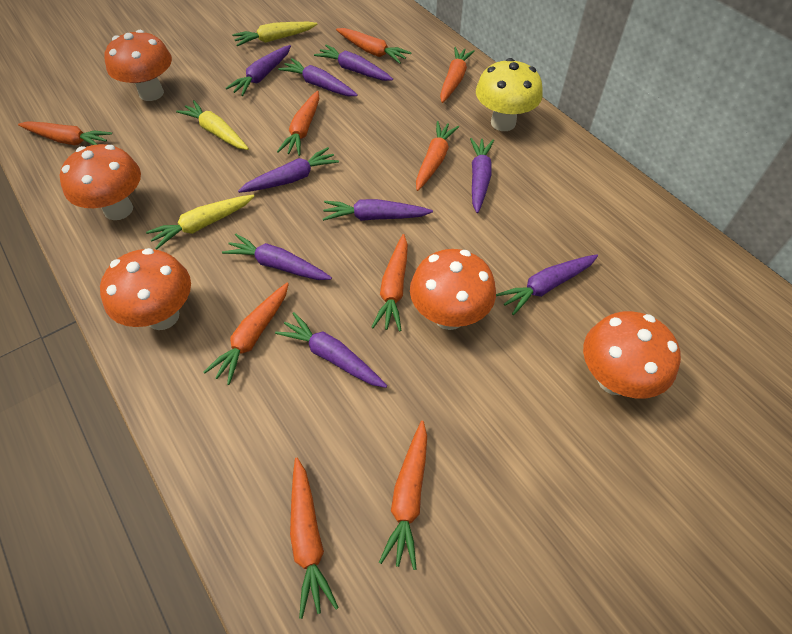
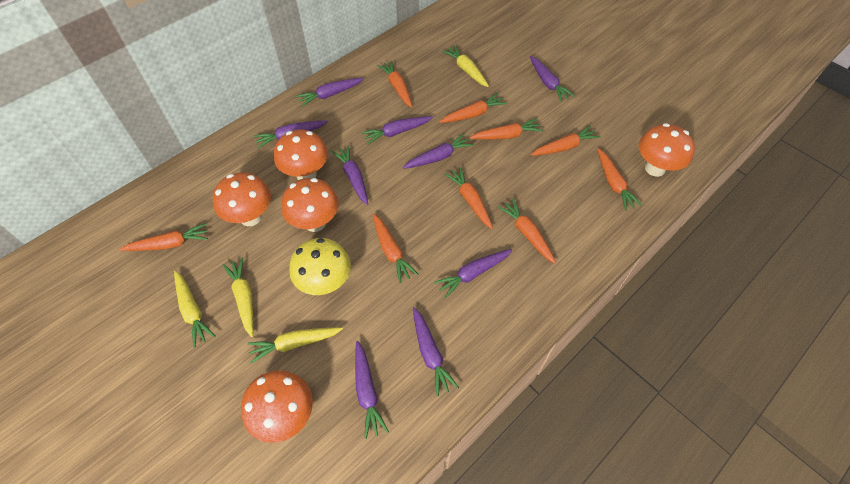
yellow carrot: 3 -> 4

